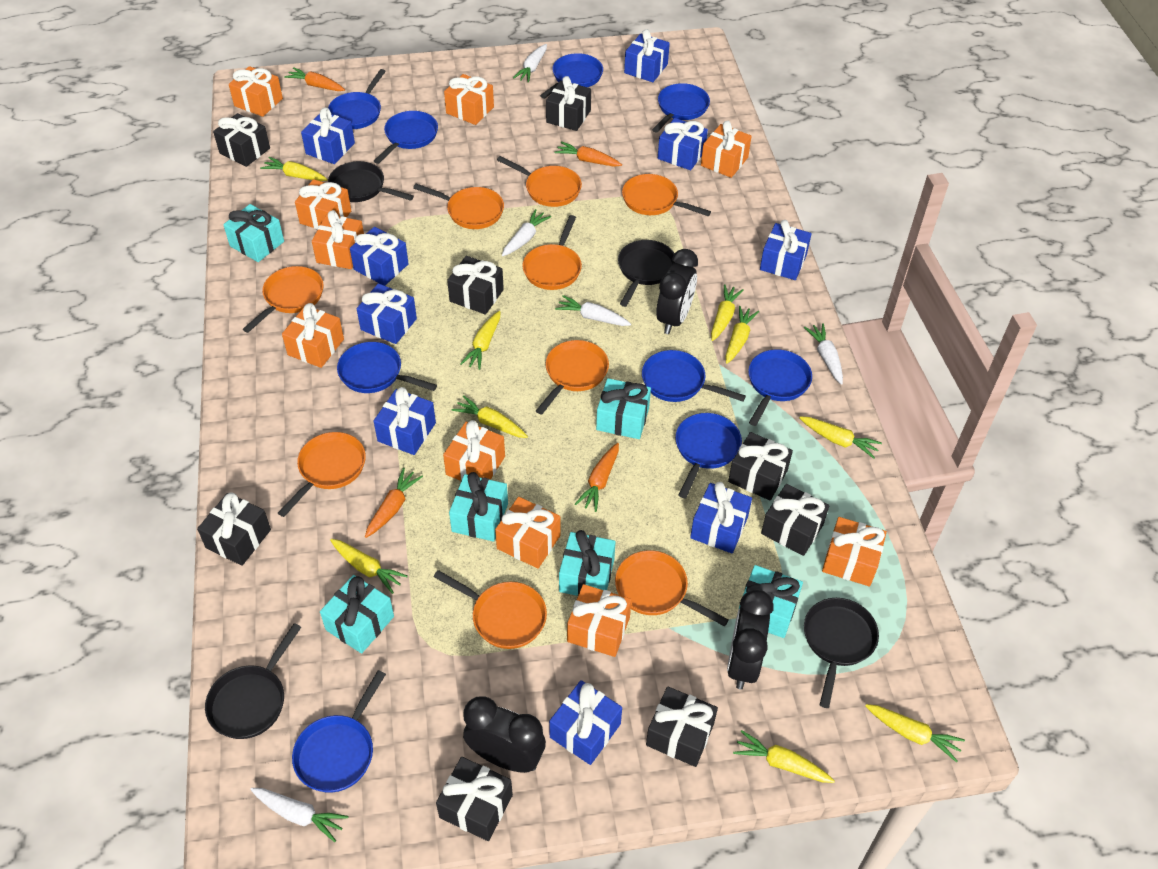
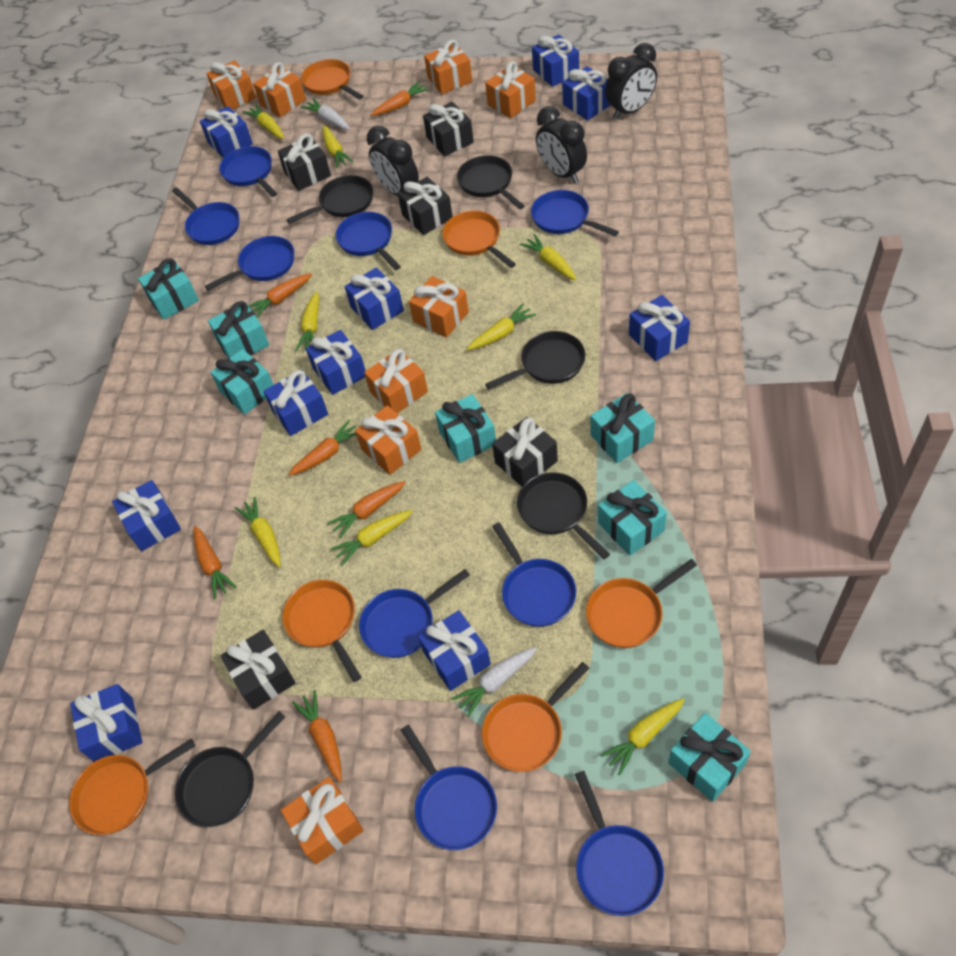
black gift: 8 -> 5
black pan: 4 -> 5
blue gift: 9 -> 10
orange carrot: 4 -> 6
orange gift: 10 -> 8
orange pan: 9 -> 6
turquoise gift: 6 -> 7
white carrot: 5 -> 2
yellow carrot: 9 -> 8

